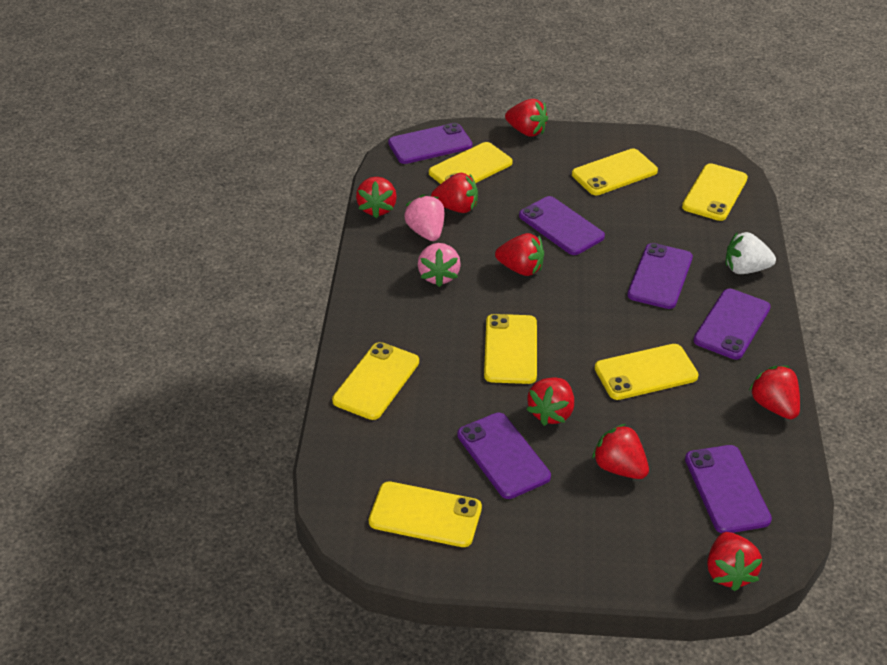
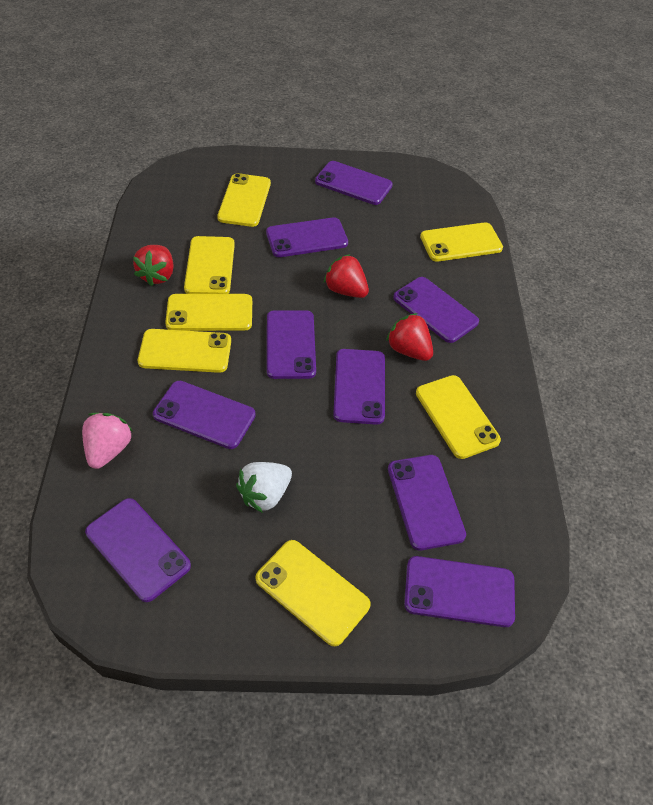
pink strawberry: 2 -> 1
purple phone: 6 -> 9
red strawberry: 8 -> 3

